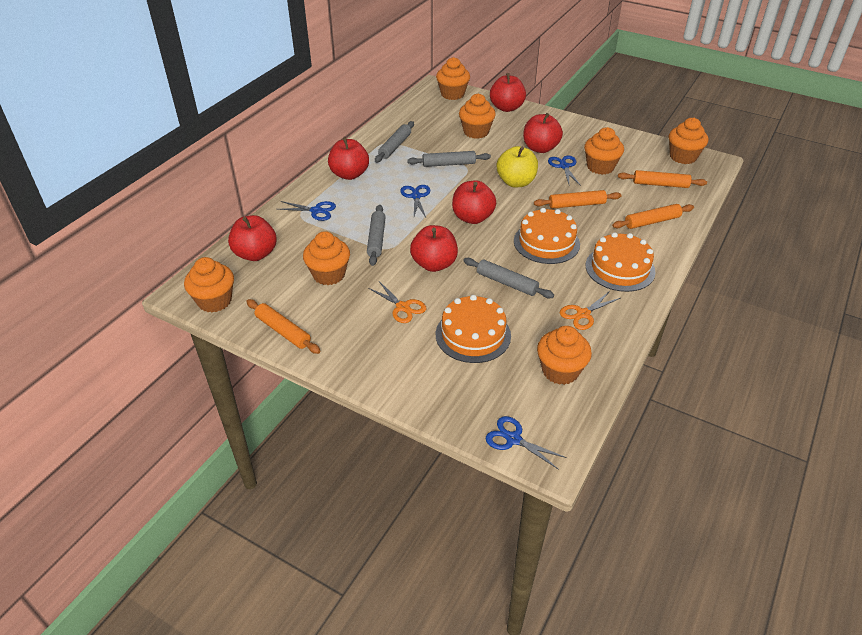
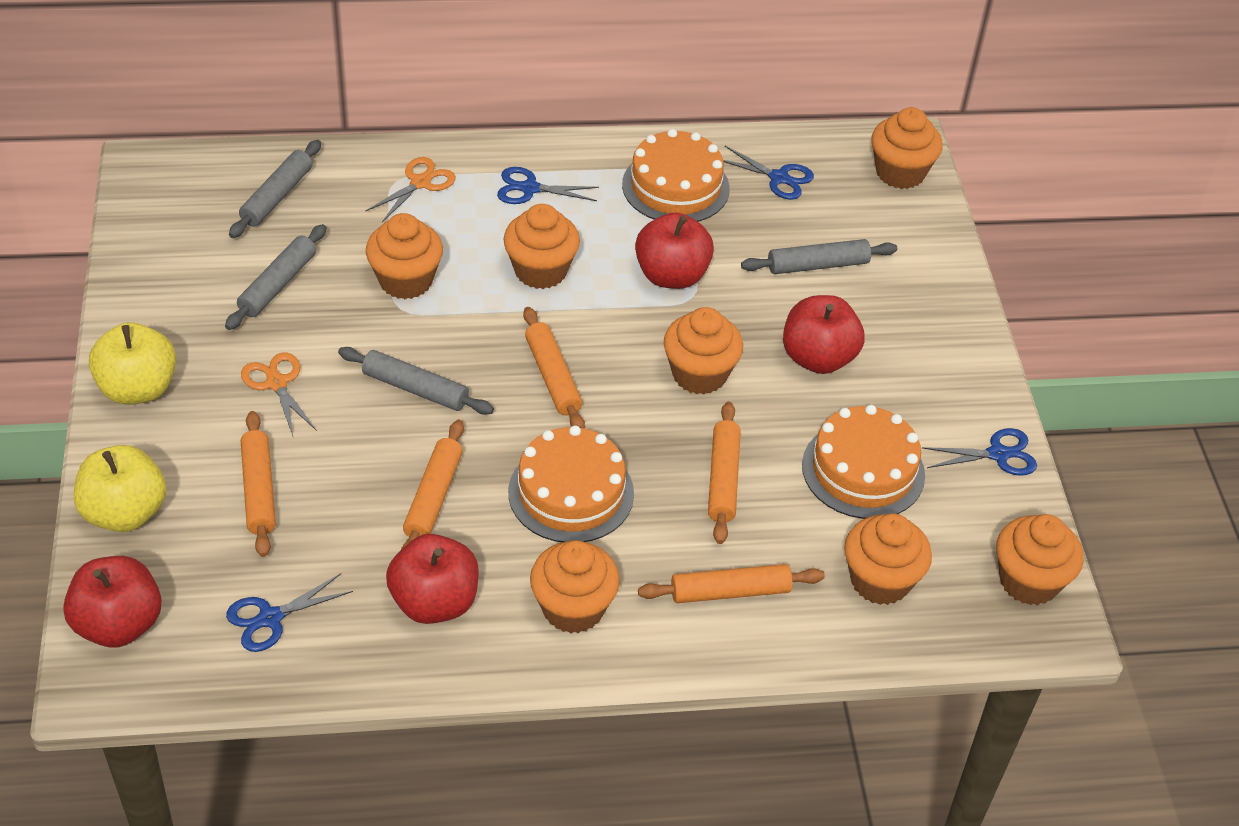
orange rolling pin: 4 -> 5
red apple: 6 -> 4
yellow apple: 1 -> 2

